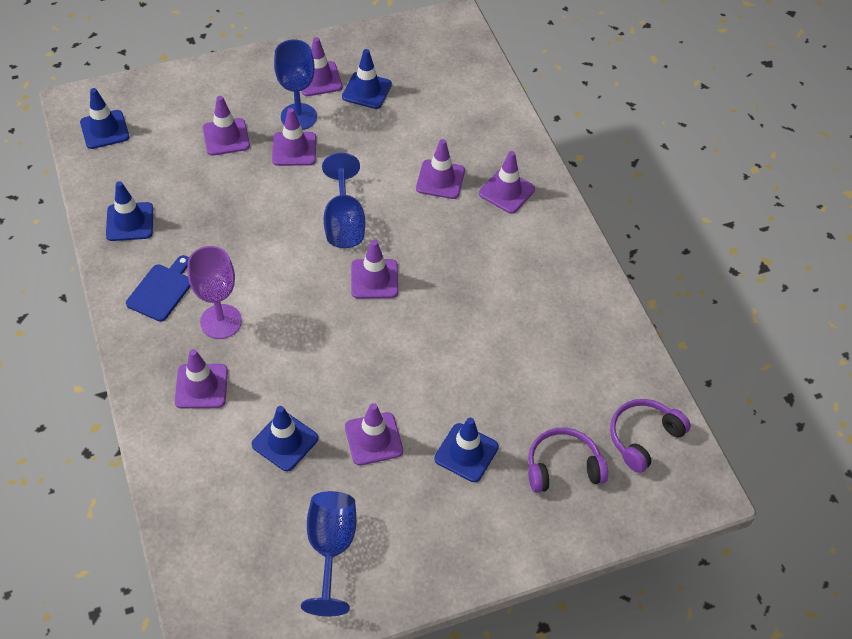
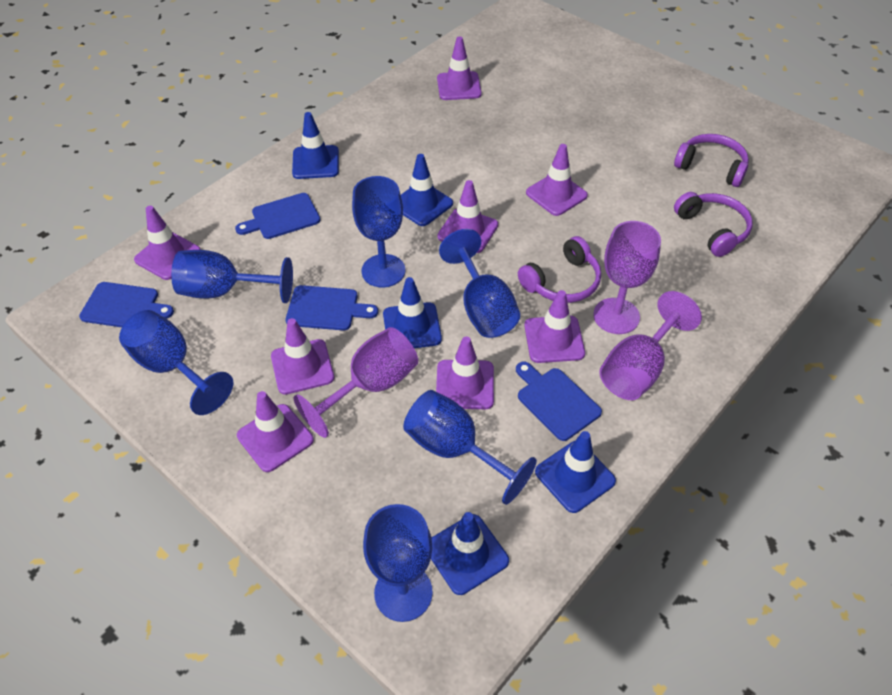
blue cutting board: 1 -> 4
blue goblet: 3 -> 6
purple goblet: 1 -> 3
purple headphones: 2 -> 3

